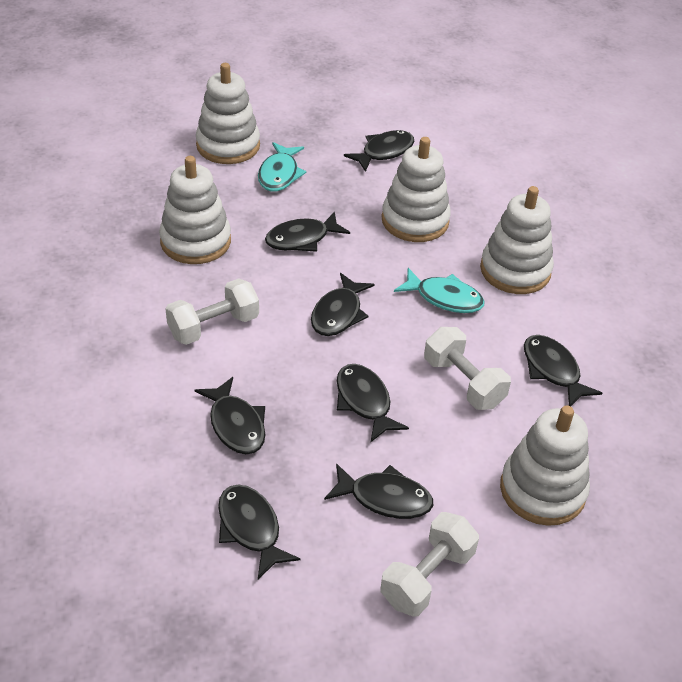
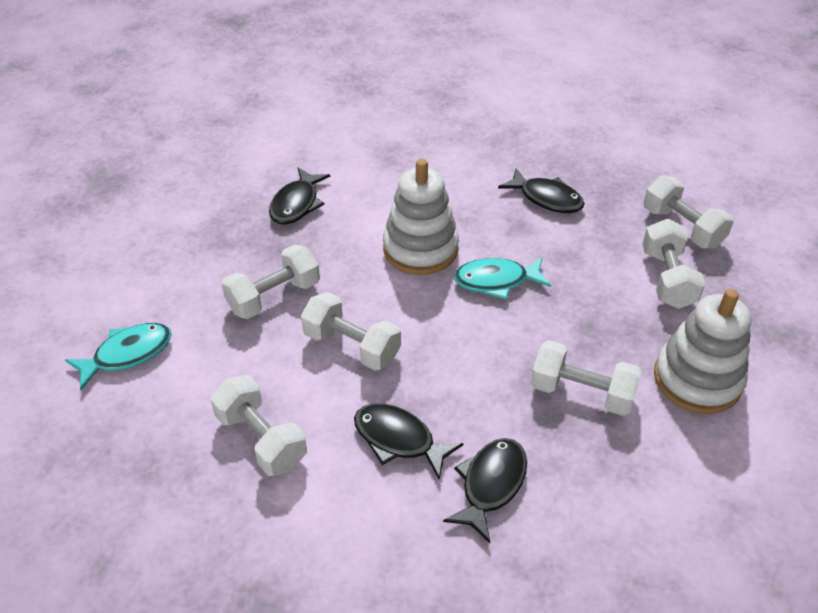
black fish: 8 -> 4
white dumbbell: 3 -> 6
white stacking toy: 5 -> 2

